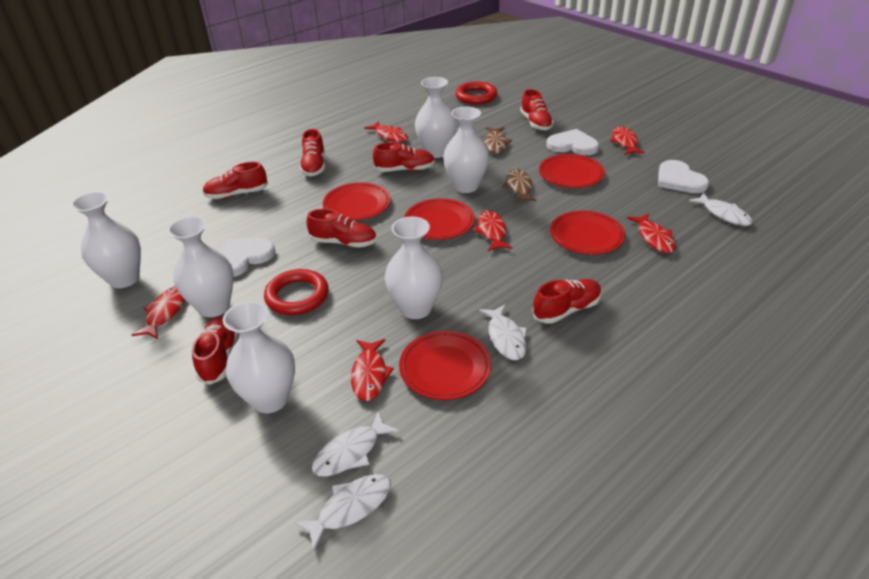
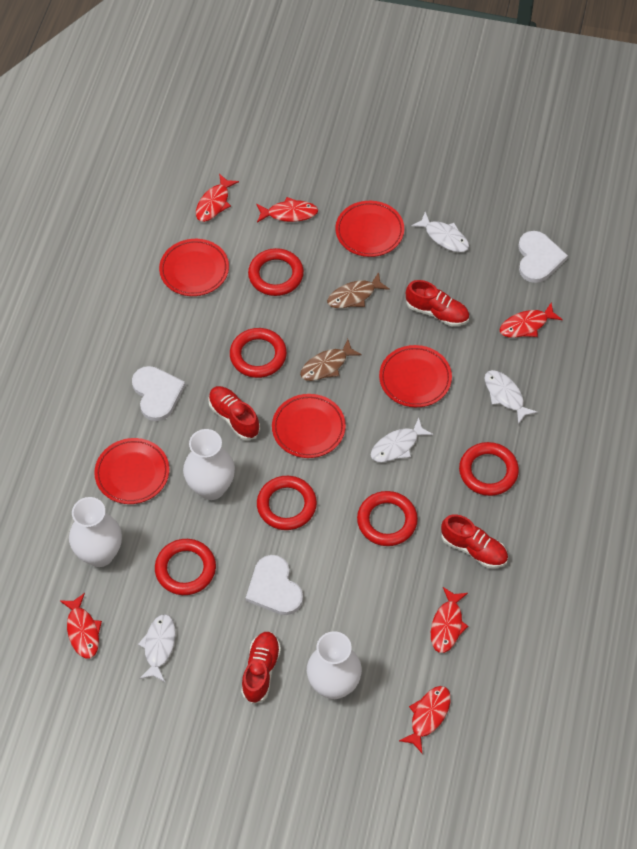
red ring: 2 -> 6
red shoe: 7 -> 4
white vase: 6 -> 3

